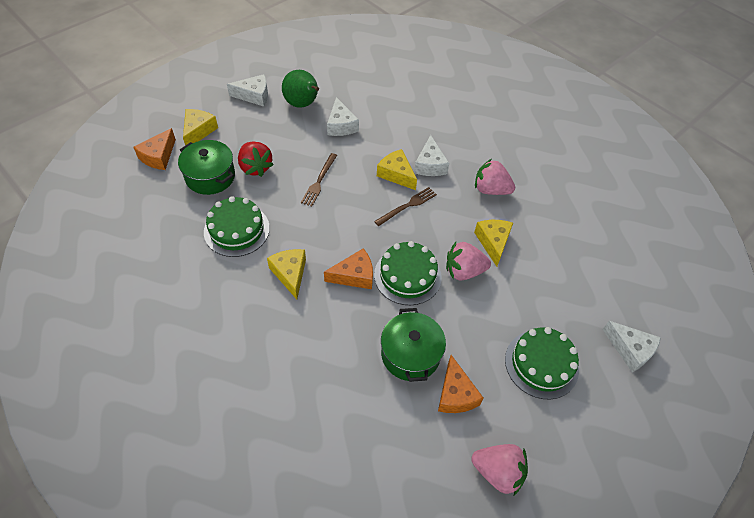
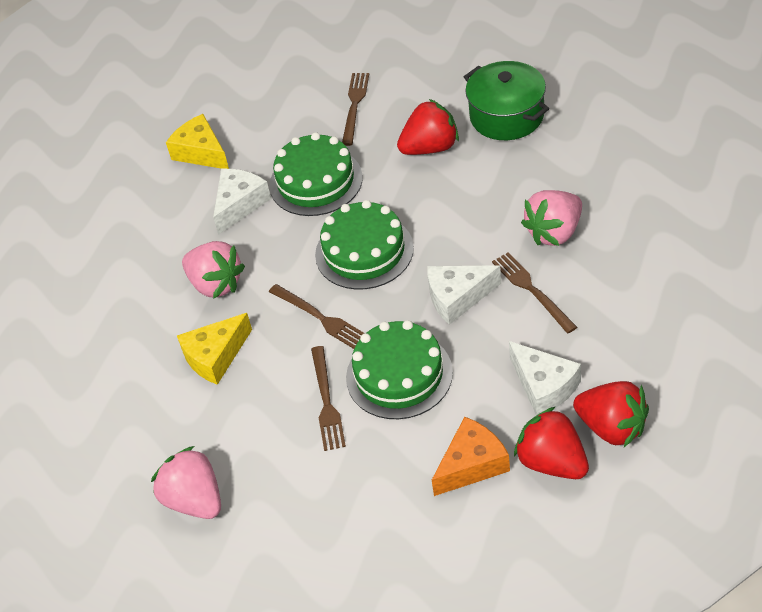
brown fork: 2 -> 4
green pear: 1 -> 0
green pot: 2 -> 1
orange cheese: 3 -> 1
red strawberry: 1 -> 3
white cheese: 4 -> 3
yellow cheese: 4 -> 2

